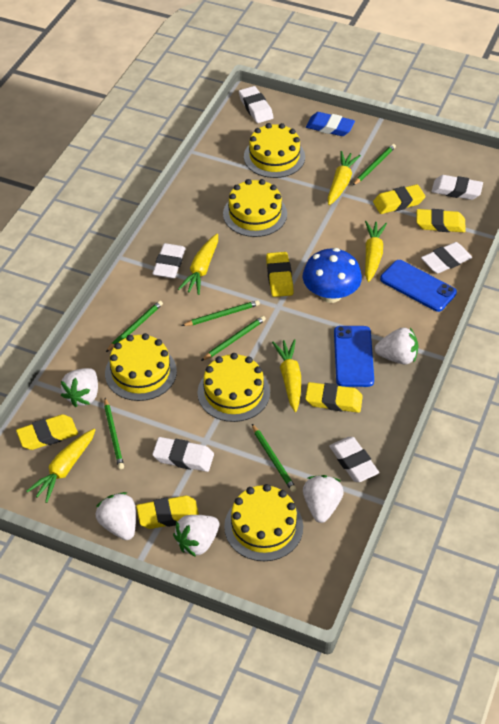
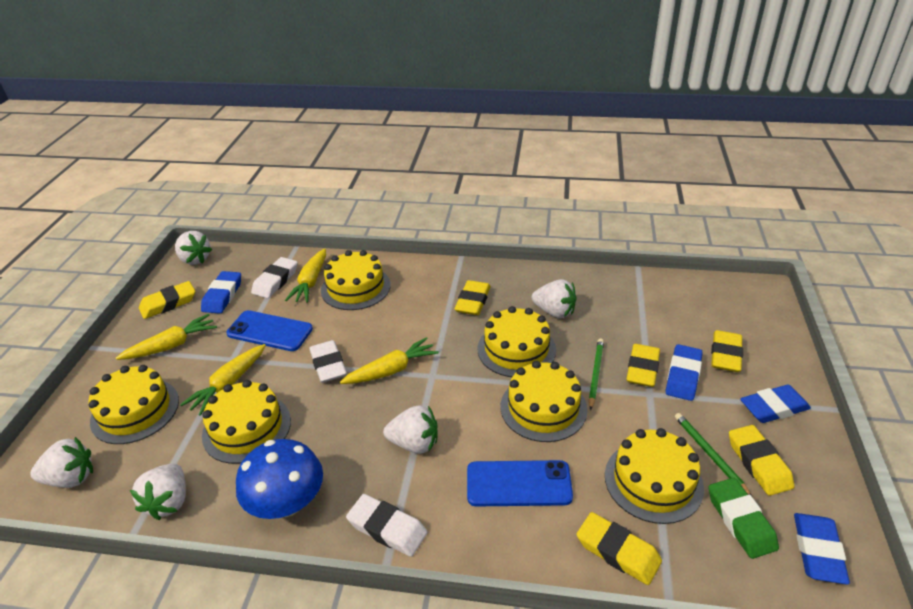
blue eraser: 1 -> 4
green eraser: 0 -> 1
green pencil: 6 -> 2
white eraser: 6 -> 3
yellow cake: 5 -> 6
yellow carrot: 5 -> 4

